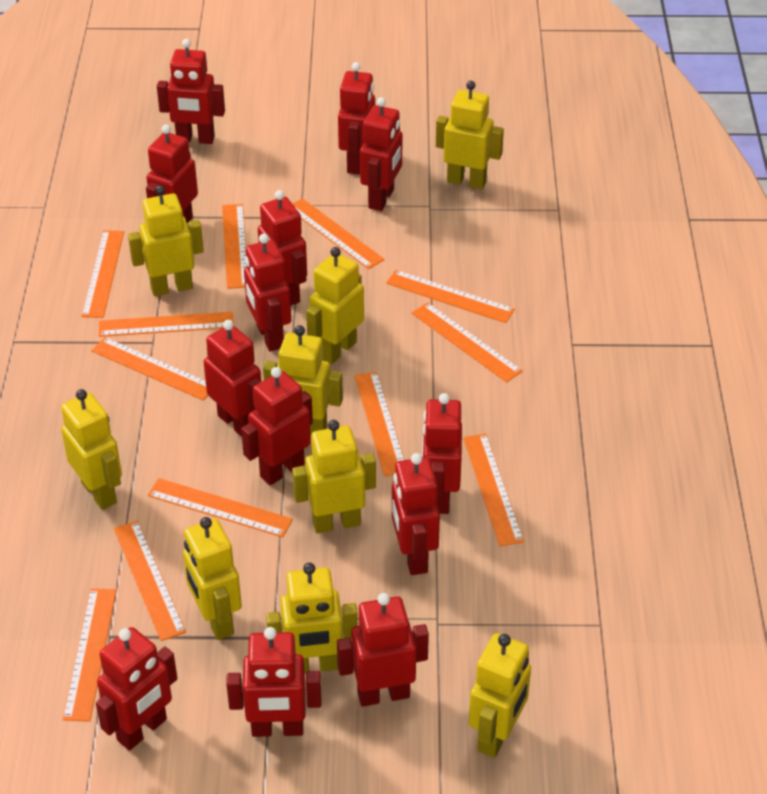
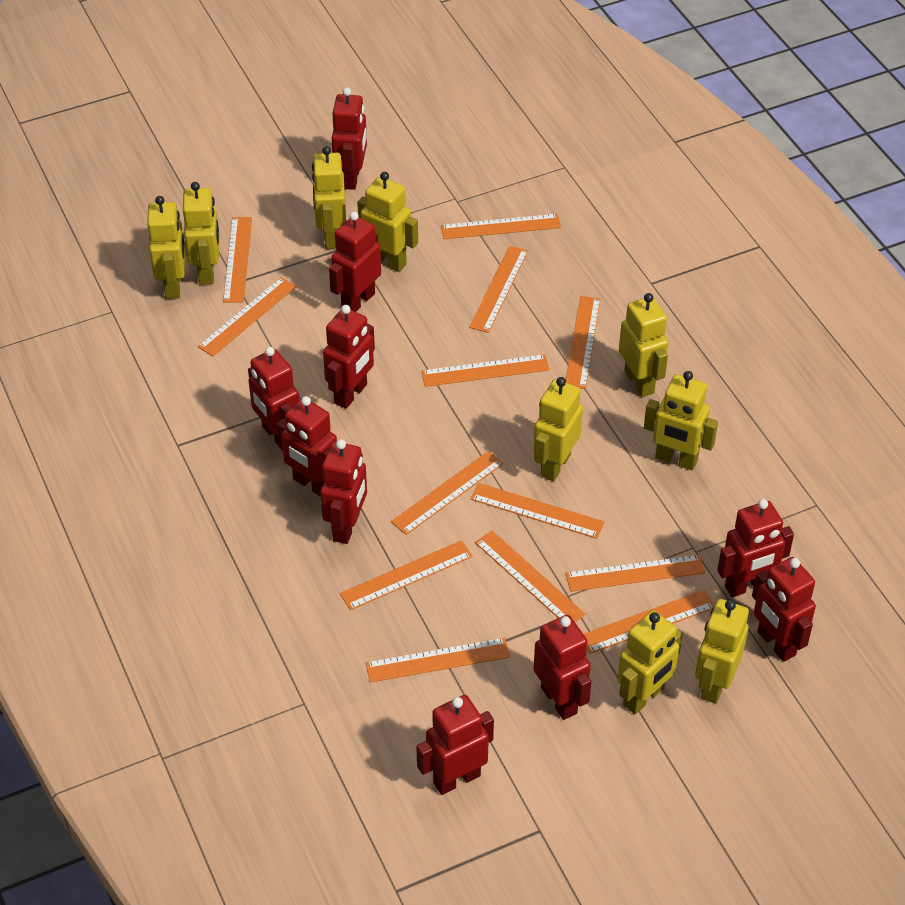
orange ruler: 12 -> 13
red robot: 13 -> 10

